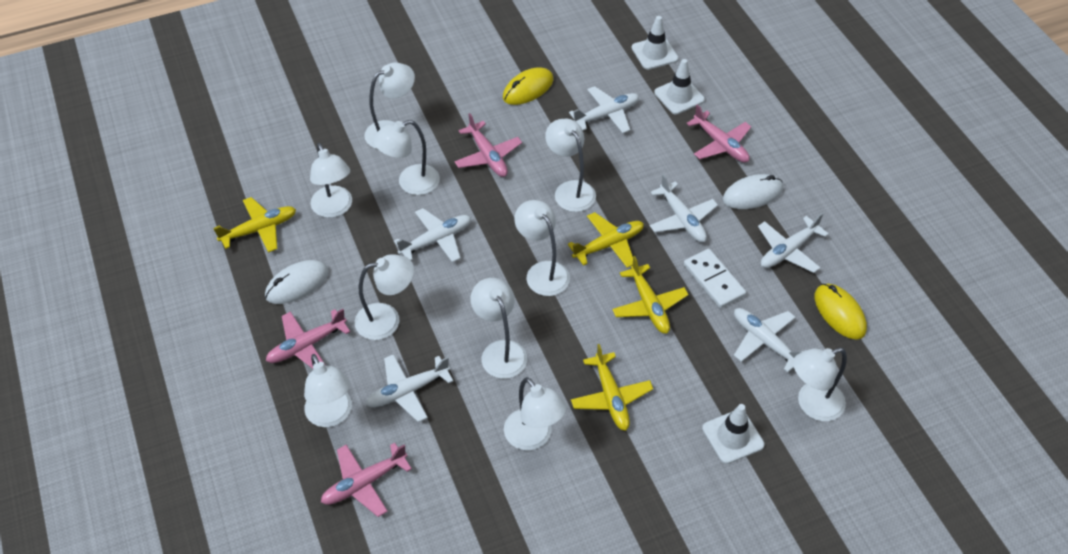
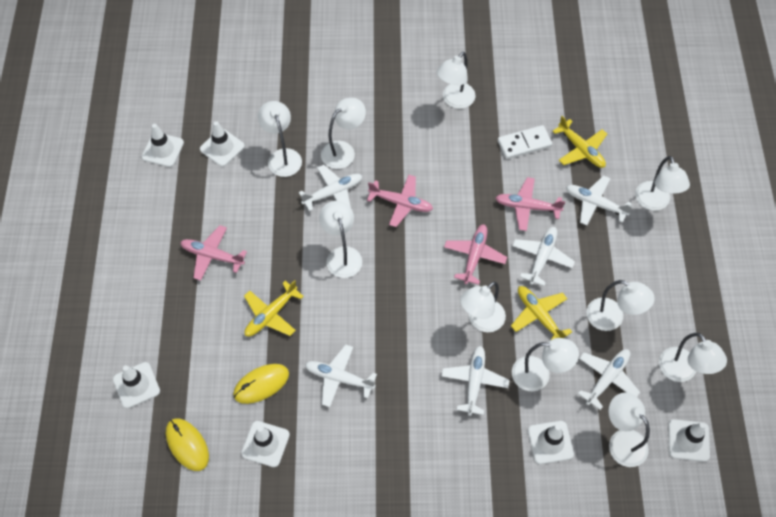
white mouse: 2 -> 0
white traffic cone: 3 -> 6
yellow plane: 4 -> 3

